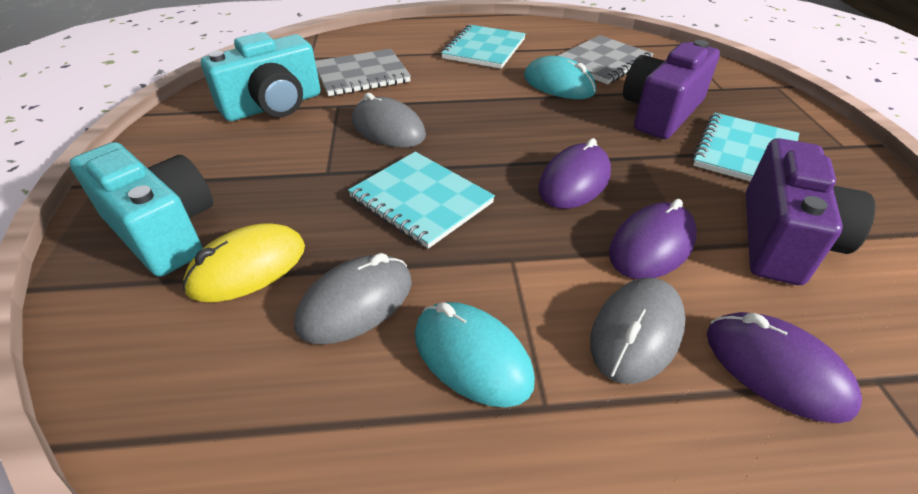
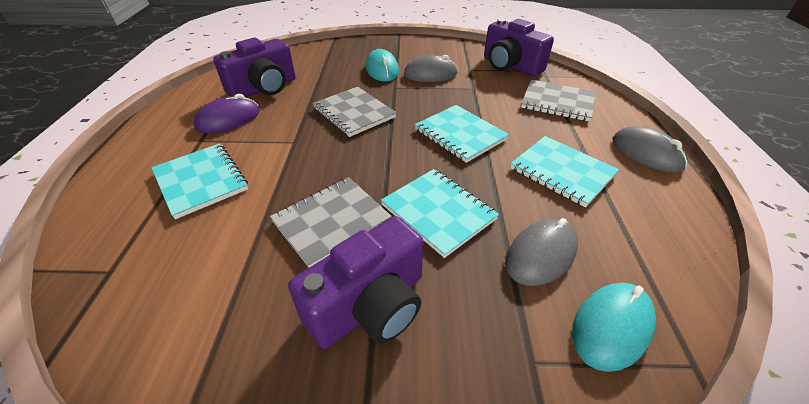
grey notebook: 2 -> 3
purple camera: 2 -> 3
purple mouse: 3 -> 1
turquoise camera: 2 -> 0
turquoise notebook: 3 -> 4
yellow mouse: 1 -> 0

